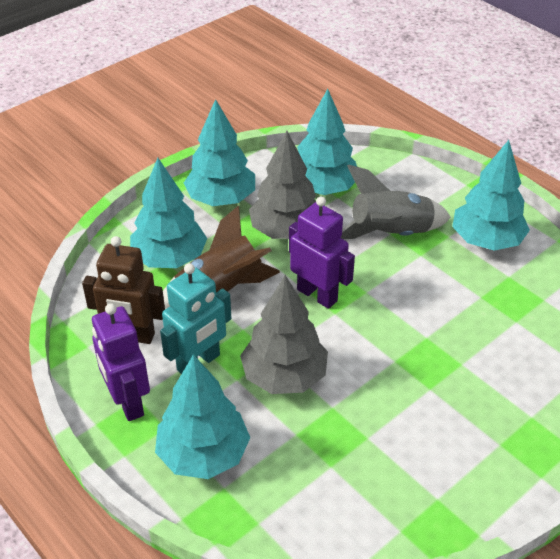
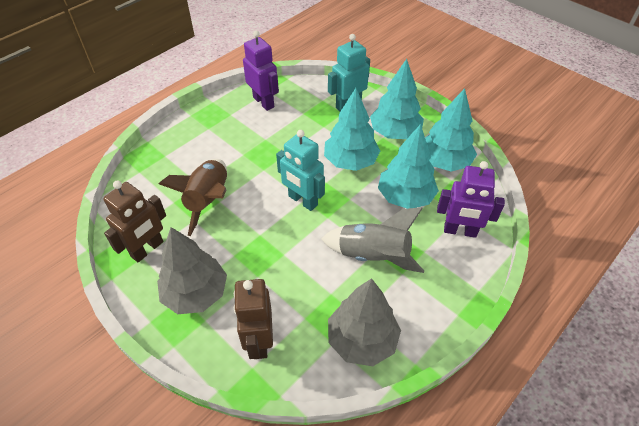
brown robot: 1 -> 2
turquoise robot: 1 -> 2
turquoise tree: 5 -> 4

